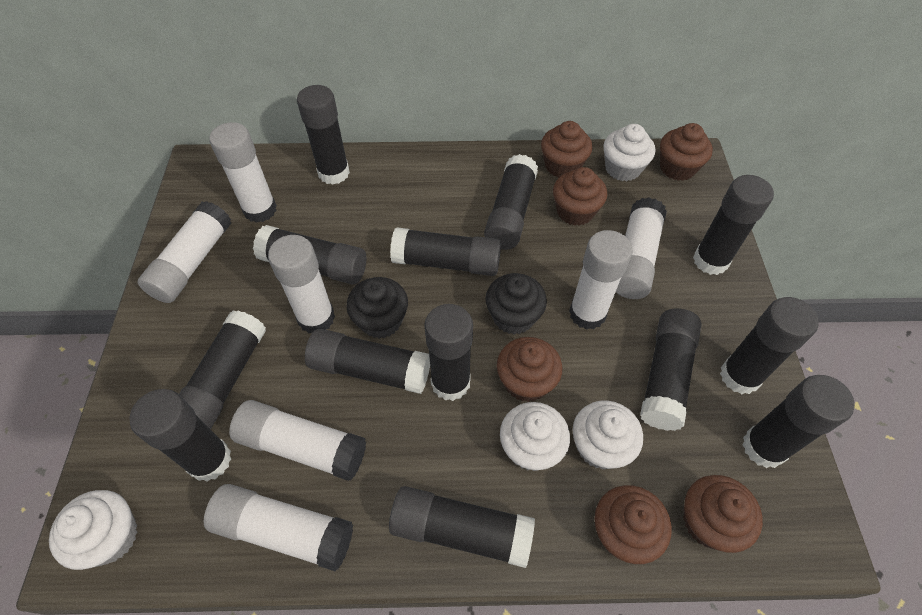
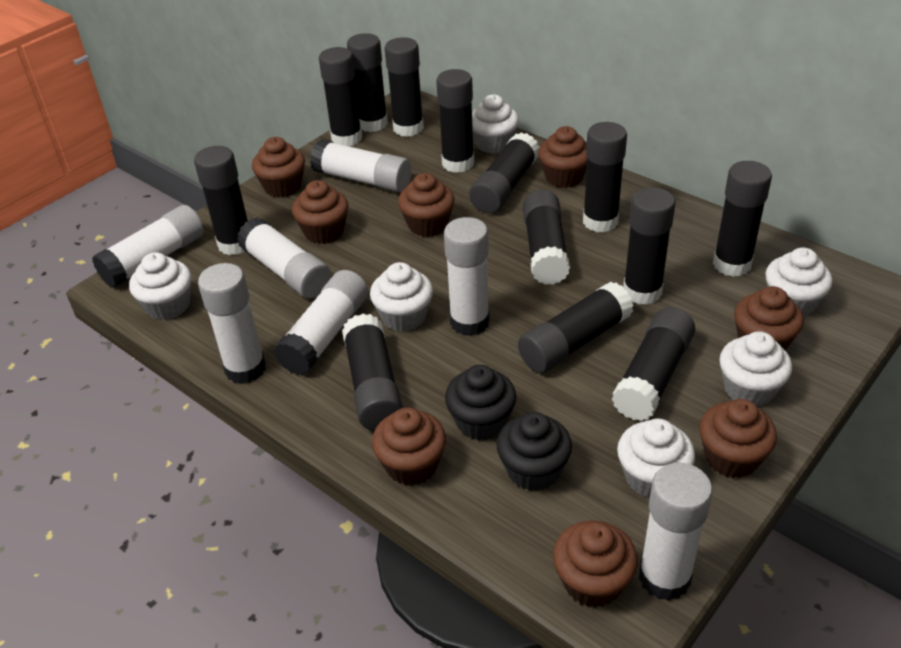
brown cupcake: 6 -> 8
white cupcake: 4 -> 6

